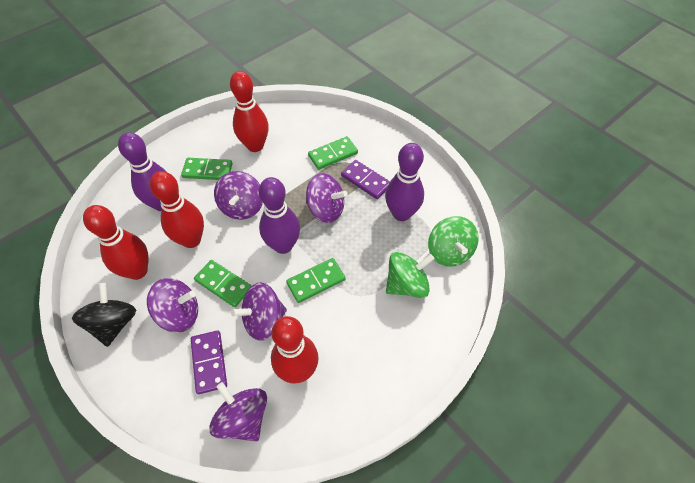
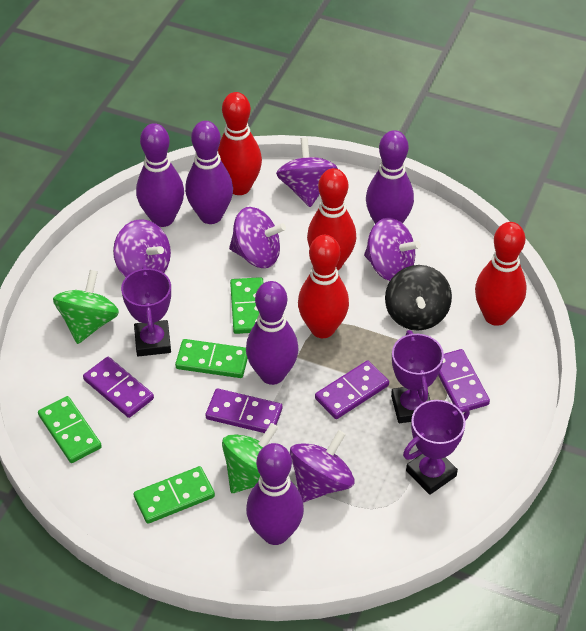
purple bowling pin: 3 -> 5
purple domino: 2 -> 4
purple trophy: 0 -> 3

